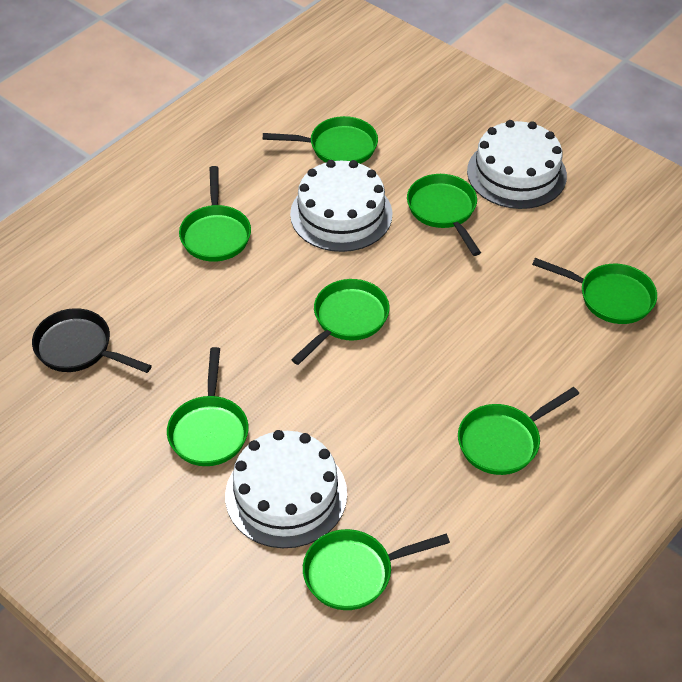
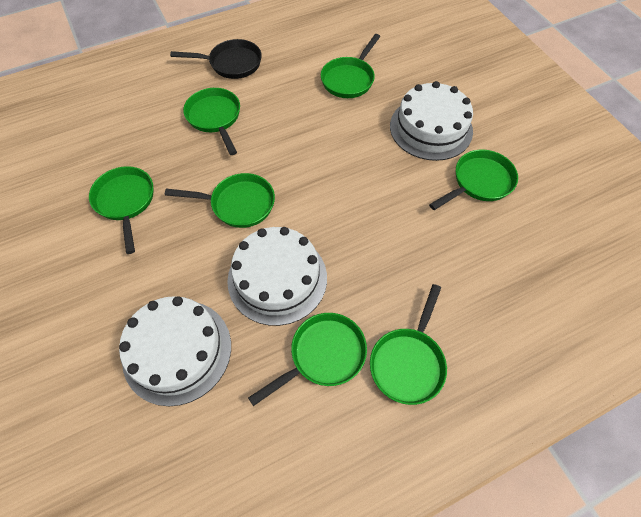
green pan: 8 -> 7

